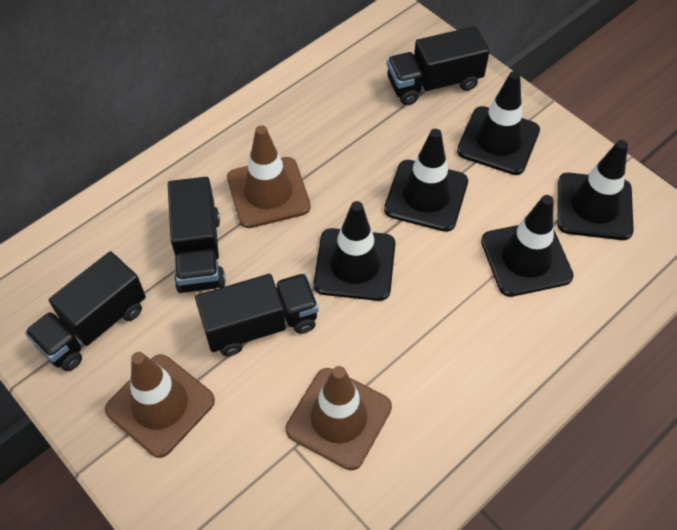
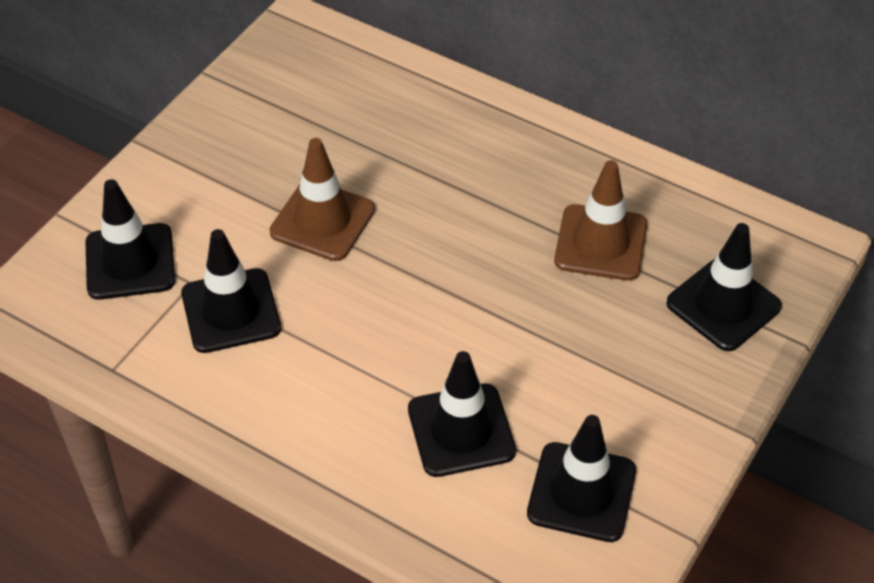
black truck: 4 -> 0
brown traffic cone: 3 -> 2

